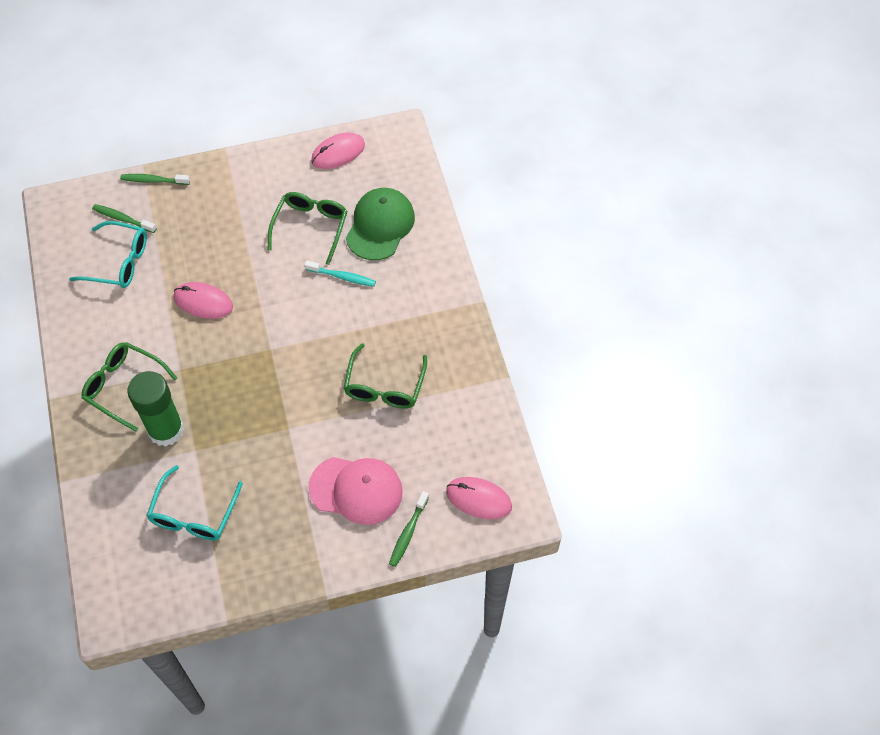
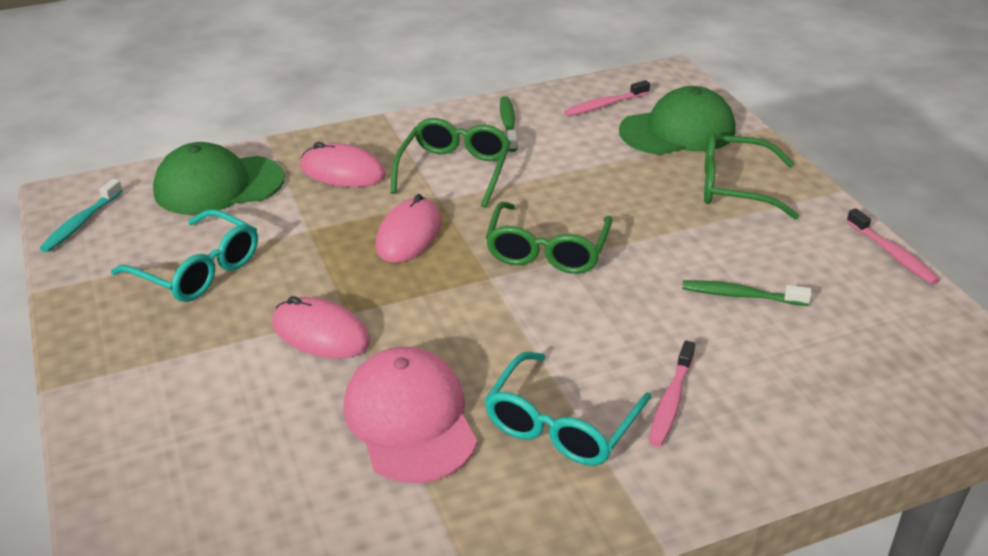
green cap: 1 -> 2
green glue stick: 1 -> 0
green toothbrush: 3 -> 2
pink toothbrush: 0 -> 3

